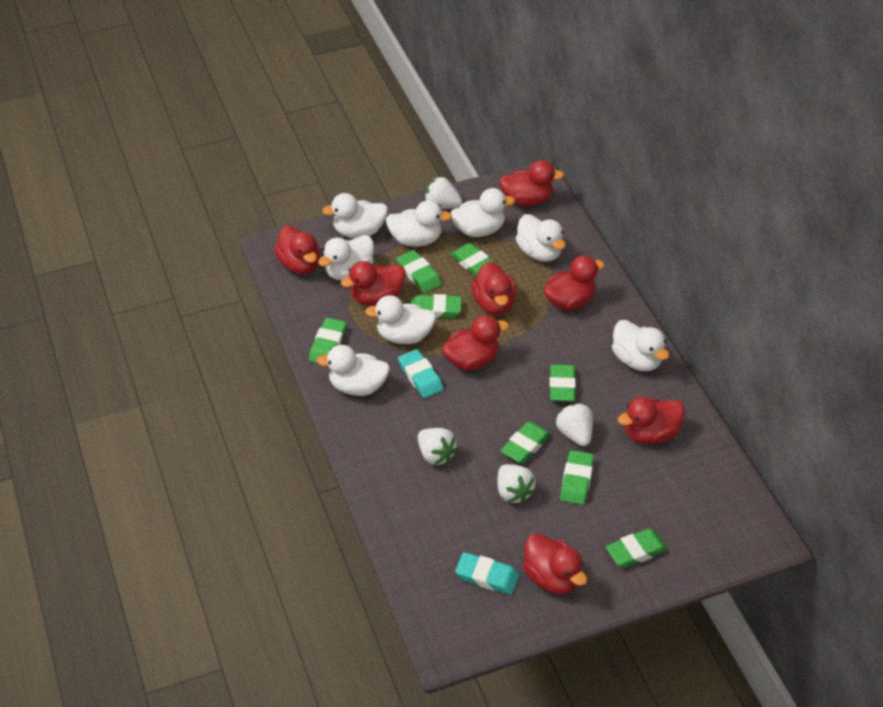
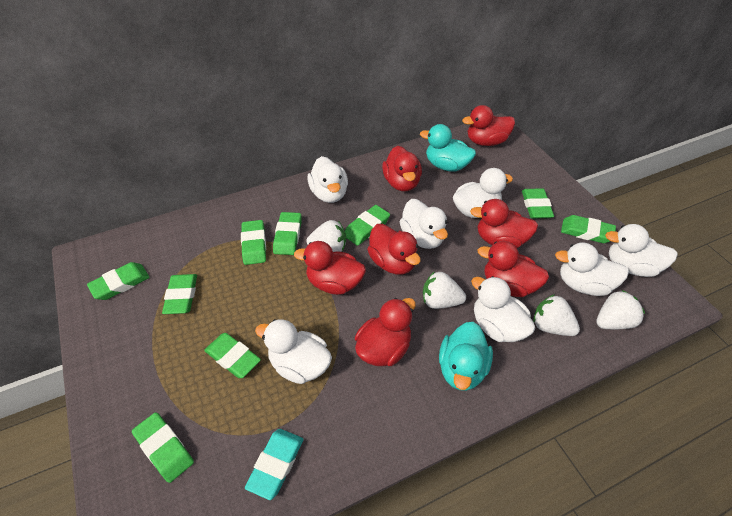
green eraser: 8 -> 9
red duck: 8 -> 7
turquoise duck: 0 -> 2
turquoise eraser: 2 -> 1
white duck: 8 -> 7

